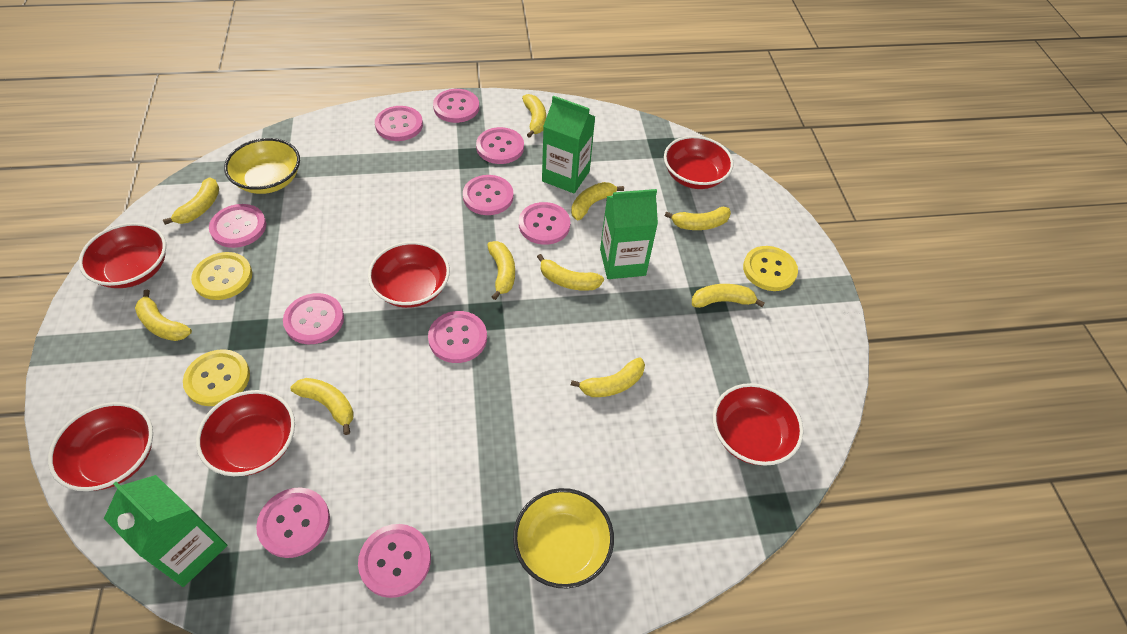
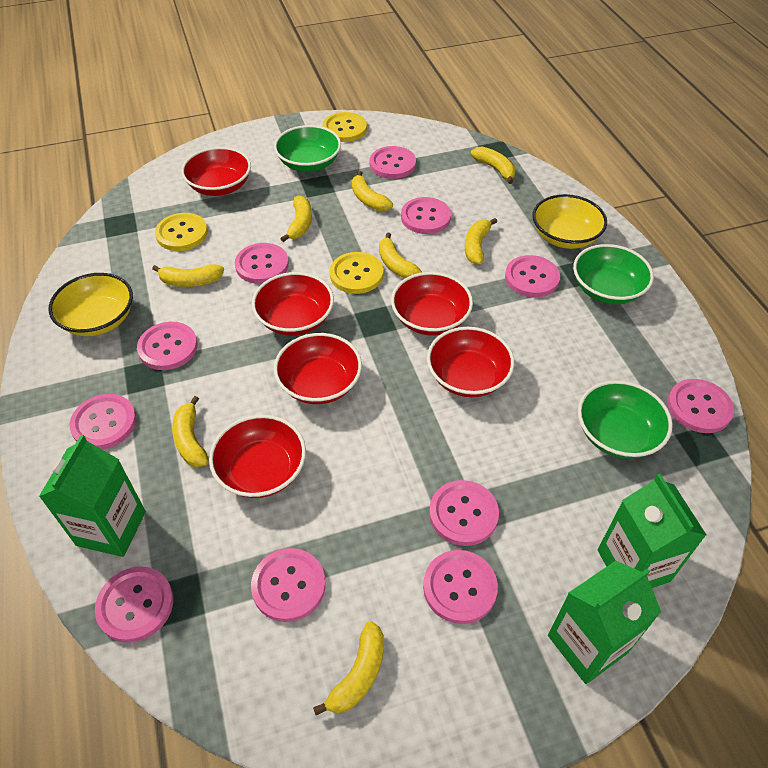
green bowl: 0 -> 3
pink button: 10 -> 11
yellow banana: 10 -> 8

